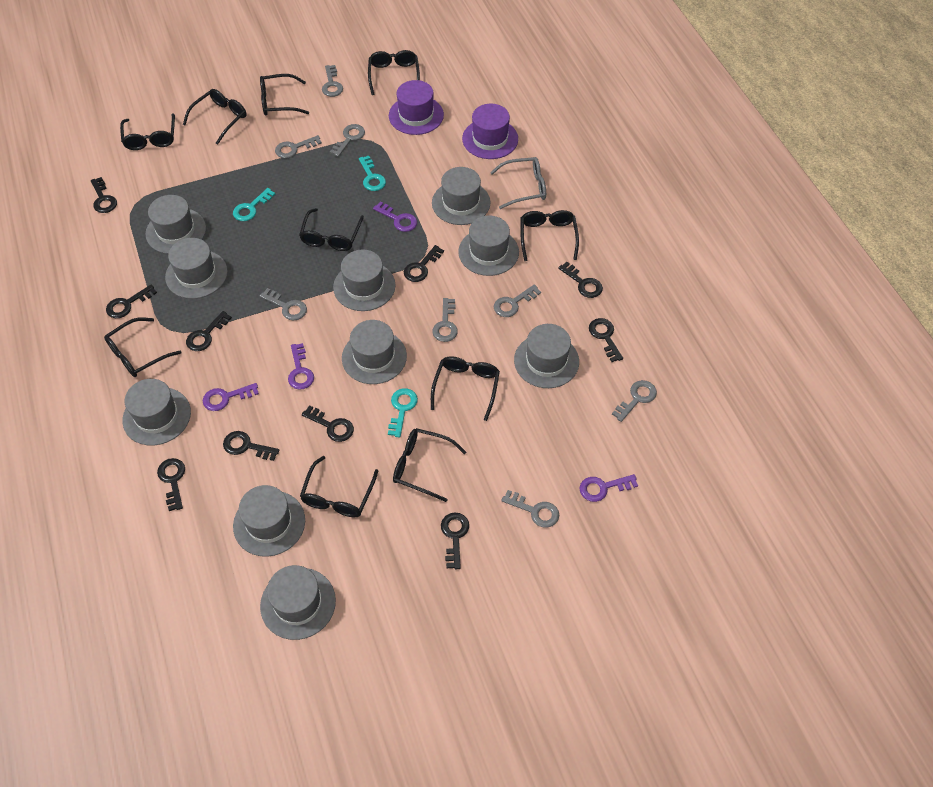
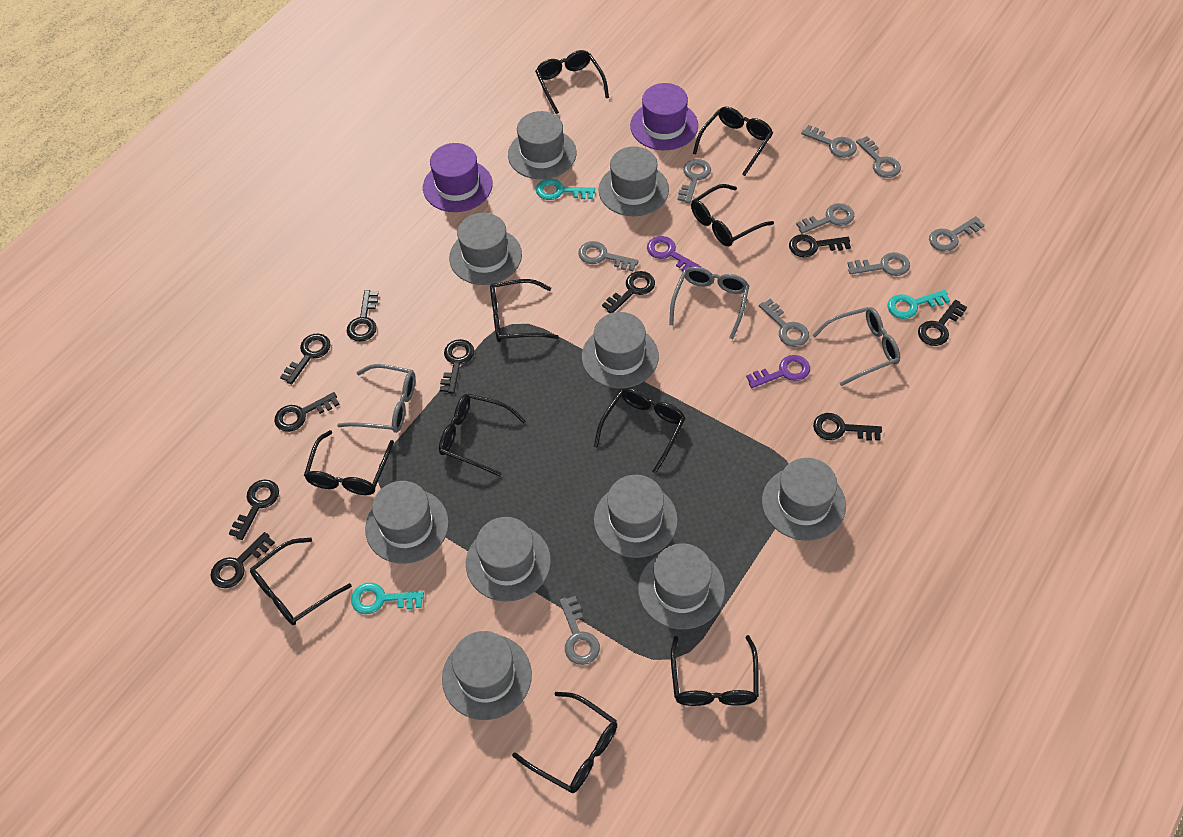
grey glasses: 1 -> 3
grey key: 8 -> 9
purple key: 4 -> 2

